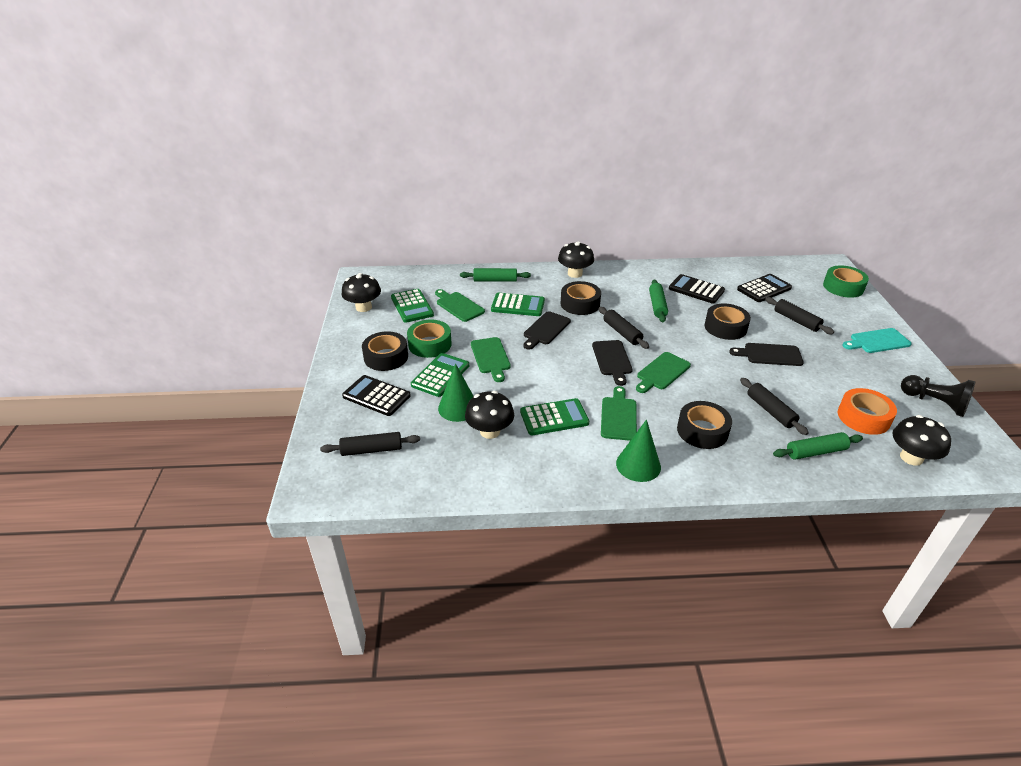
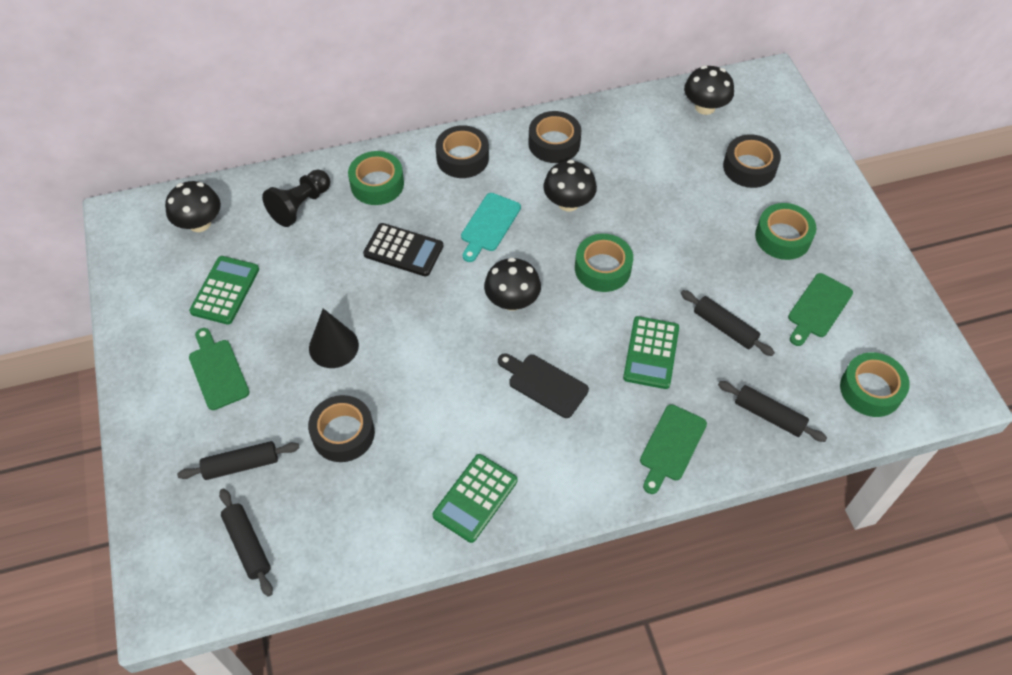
black calculator: 3 -> 1
black cone: 0 -> 1
black cutting board: 3 -> 1
green calculator: 4 -> 3
green cone: 2 -> 0
green cutting board: 4 -> 3
green rolling pin: 3 -> 0
green tape: 2 -> 4
orange tape: 1 -> 0

